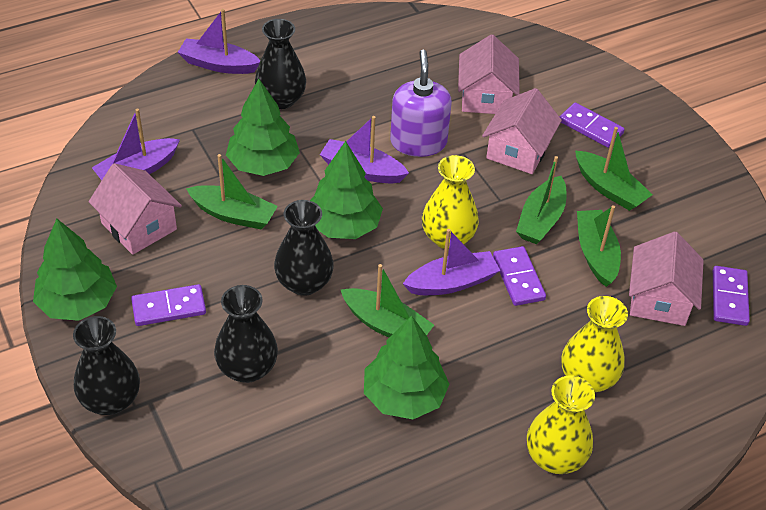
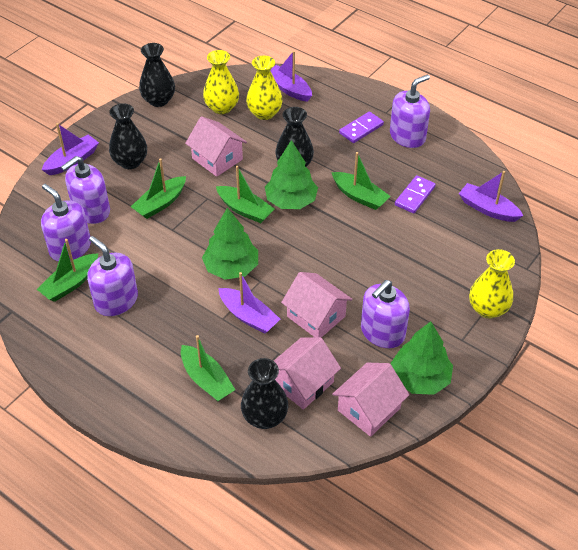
green tree: 4 -> 3
purple domino: 4 -> 2
purple soap dispenser: 1 -> 5

